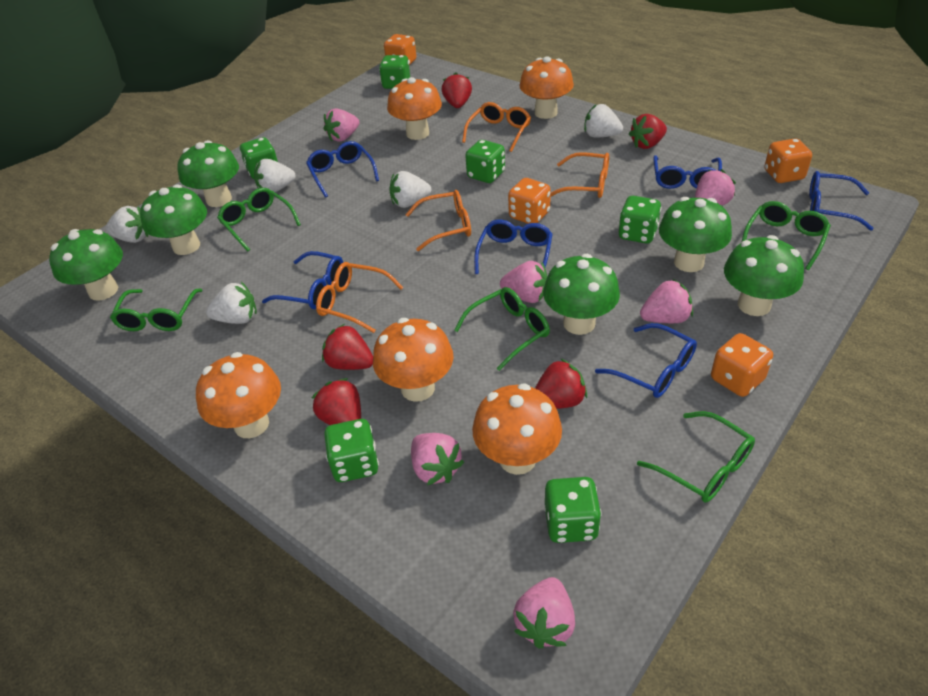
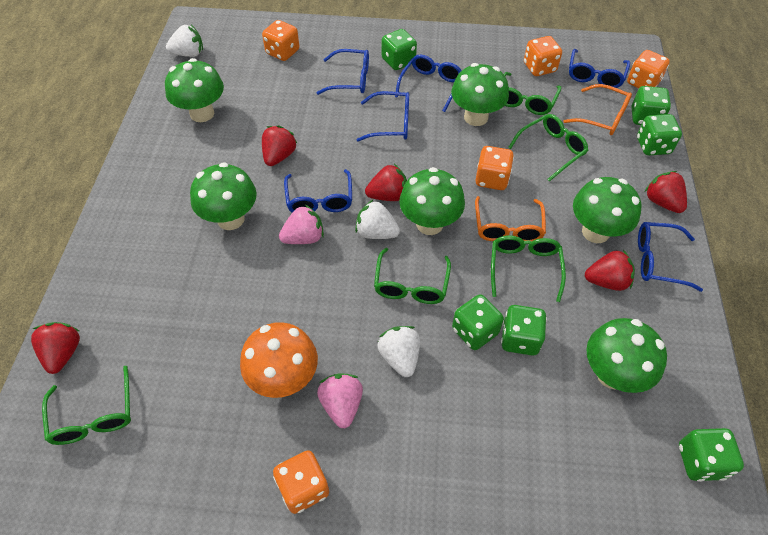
orange dice: 4 -> 5
orange glasses: 4 -> 2
orange mushroom: 5 -> 1
pink strawberry: 6 -> 2
white strawberry: 5 -> 3

